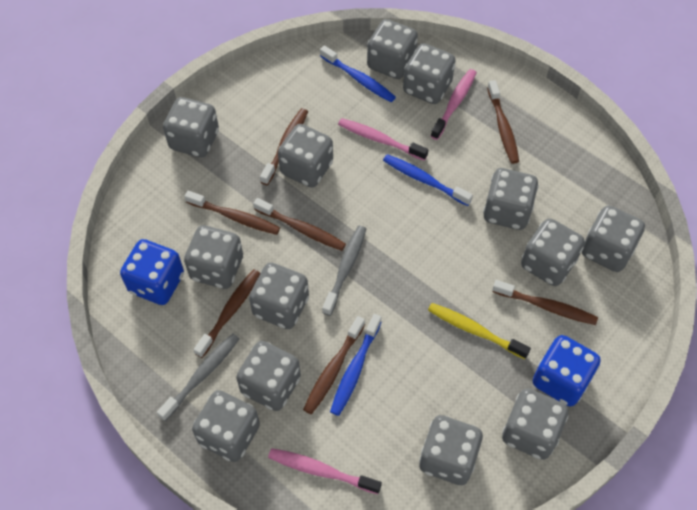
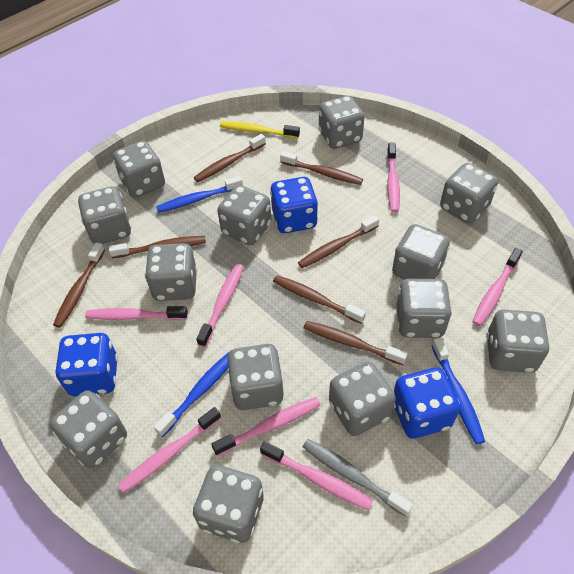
blue dice: 2 -> 3
grey toothbrush: 2 -> 1
pink toothbrush: 3 -> 7

